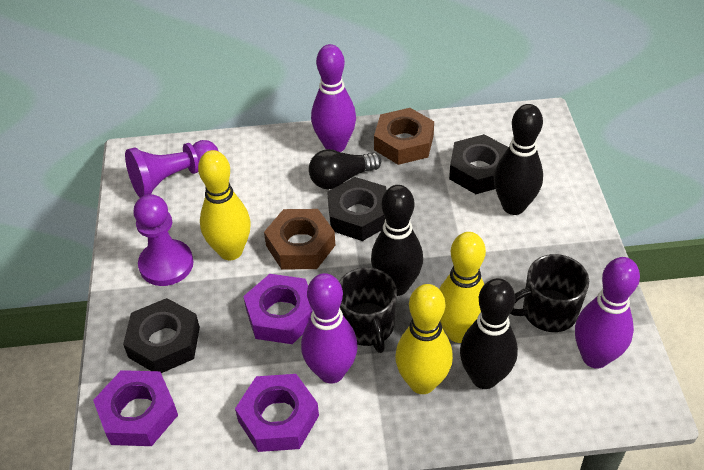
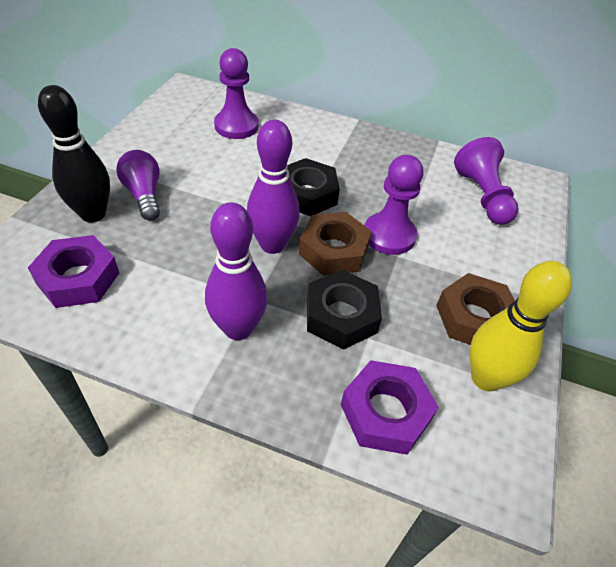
black bowling pin: 3 -> 1
black light bulb: 1 -> 0
black mug: 2 -> 0
black nut: 3 -> 2
purple bowling pin: 3 -> 2
purple light bulb: 0 -> 1
purple nut: 3 -> 2
purple pawn: 2 -> 3
yellow bowling pin: 3 -> 1

